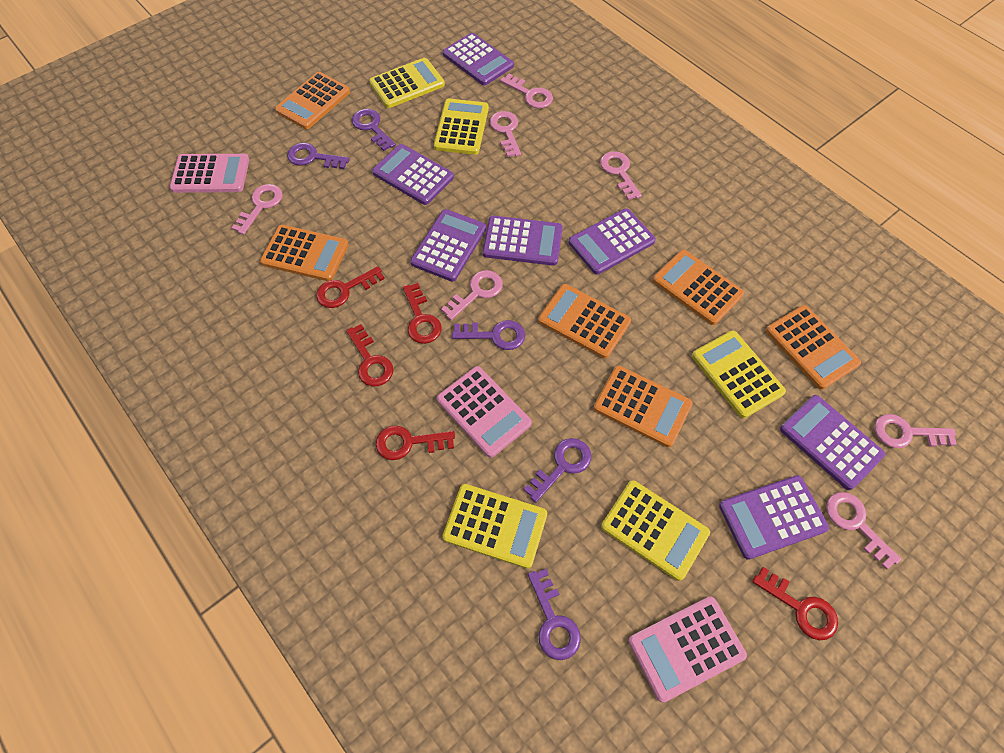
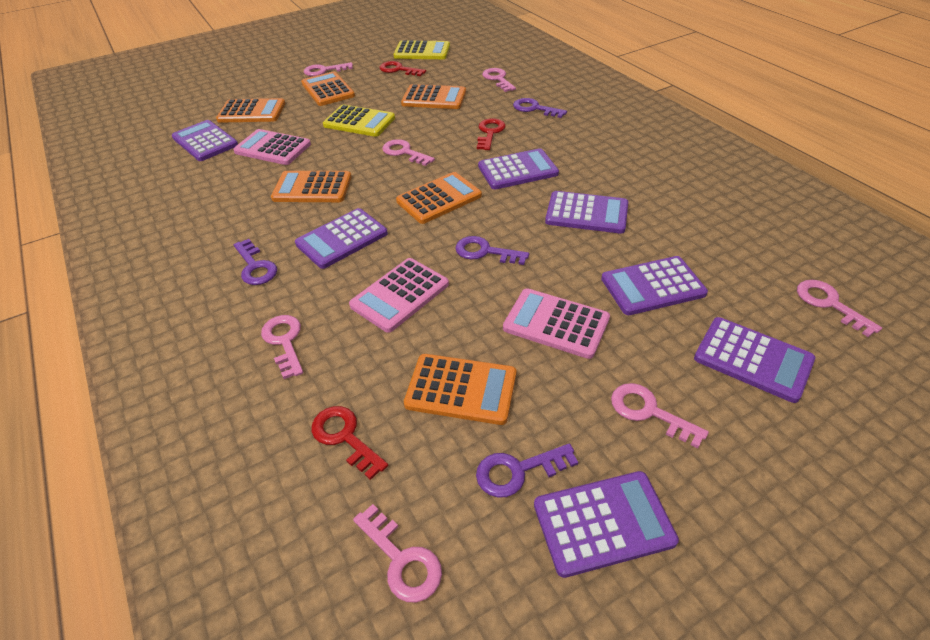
purple key: 5 -> 4
red key: 5 -> 3
yellow calculator: 5 -> 2

